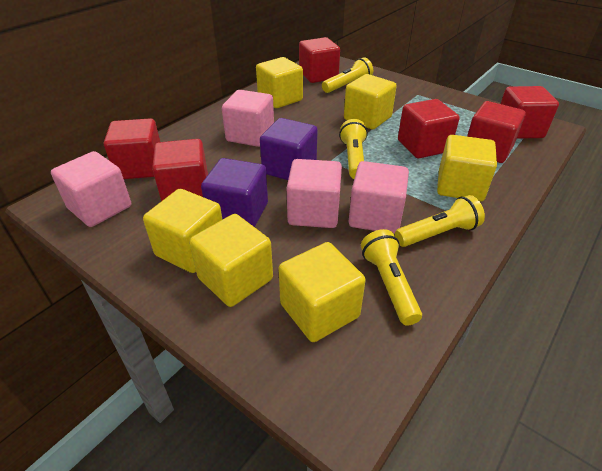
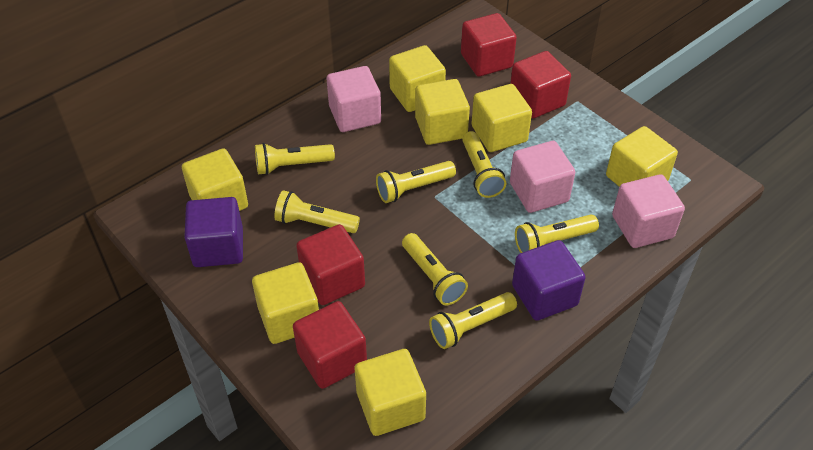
pink cube: 4 -> 3
red cube: 6 -> 4
yellow cube: 6 -> 7
yellow flashlight: 4 -> 7

